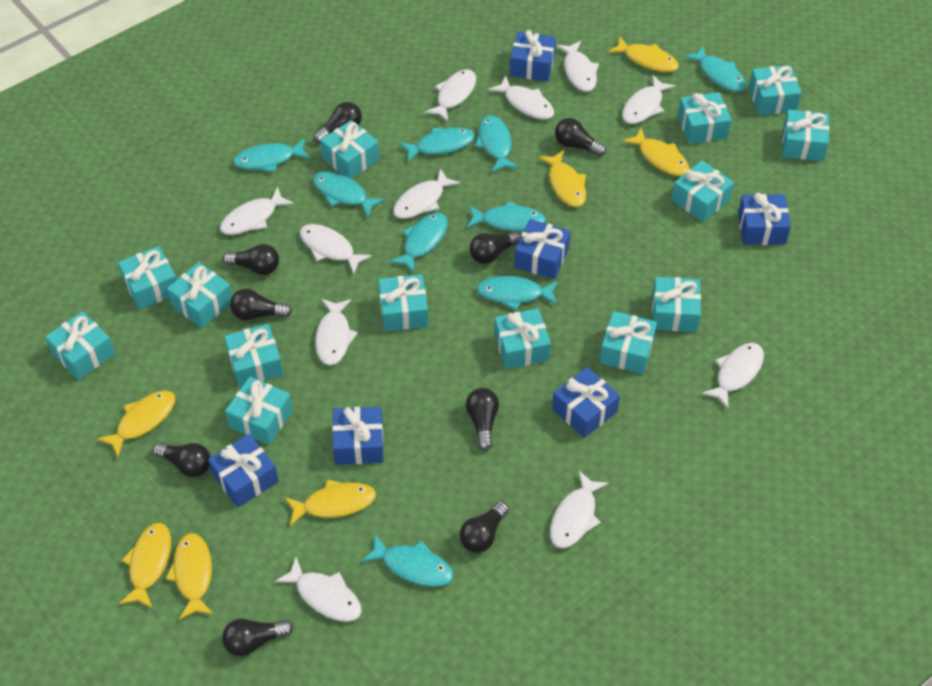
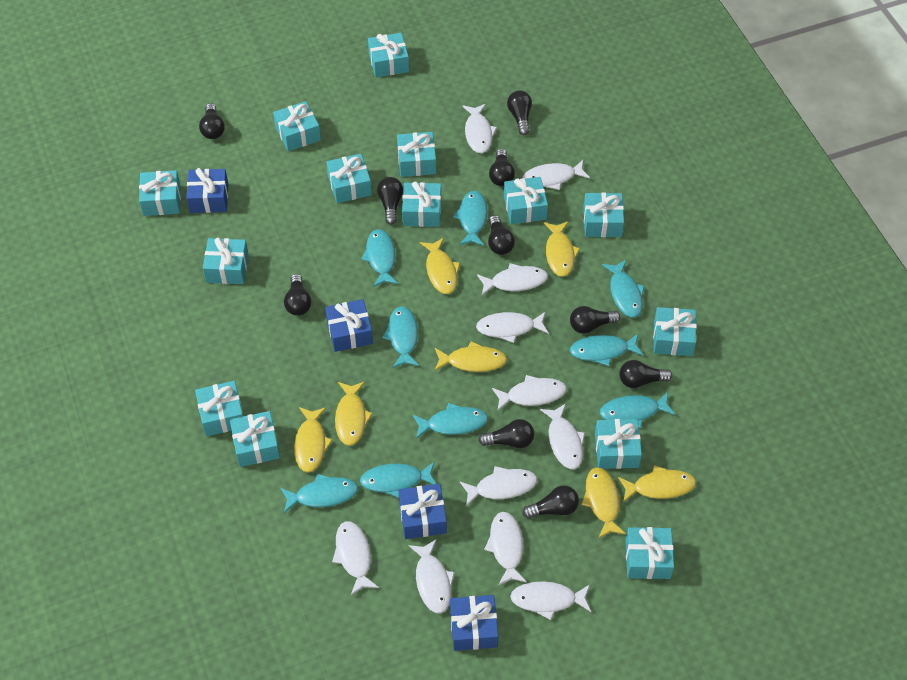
black light bulb: 9 -> 10
blue gift: 6 -> 4

